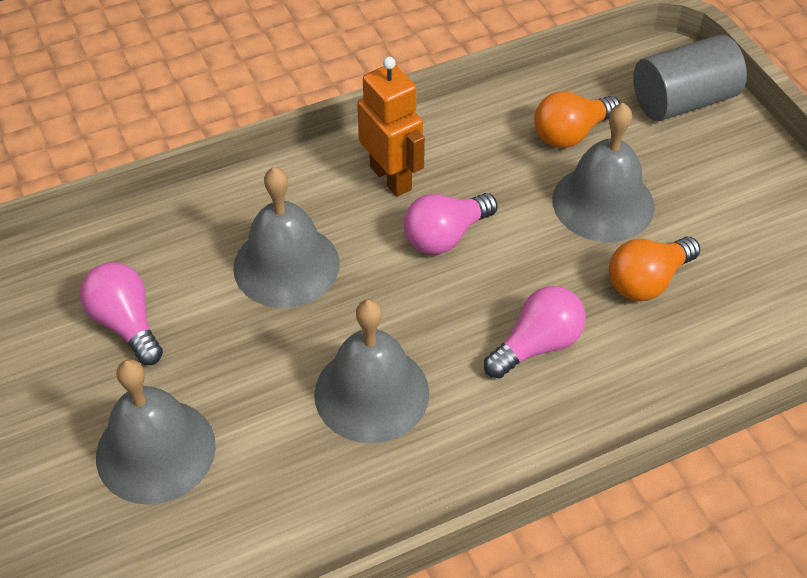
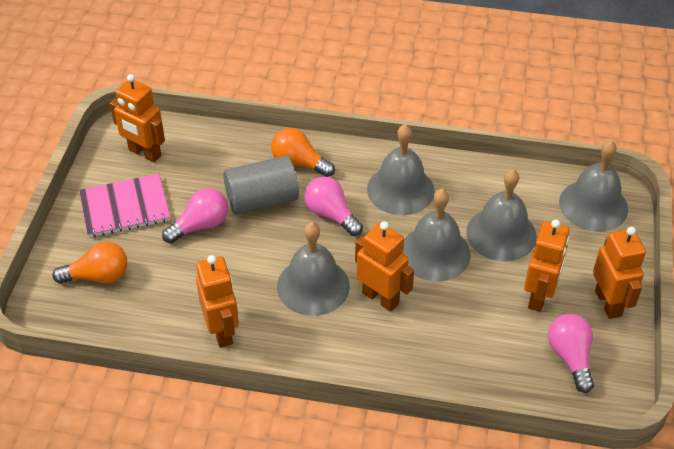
grey bell: 4 -> 5
orange robot: 1 -> 5
pink notebook: 0 -> 1

